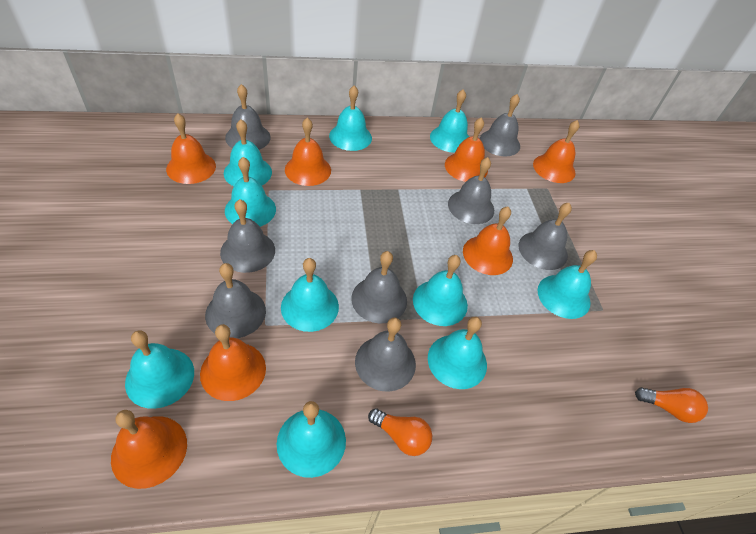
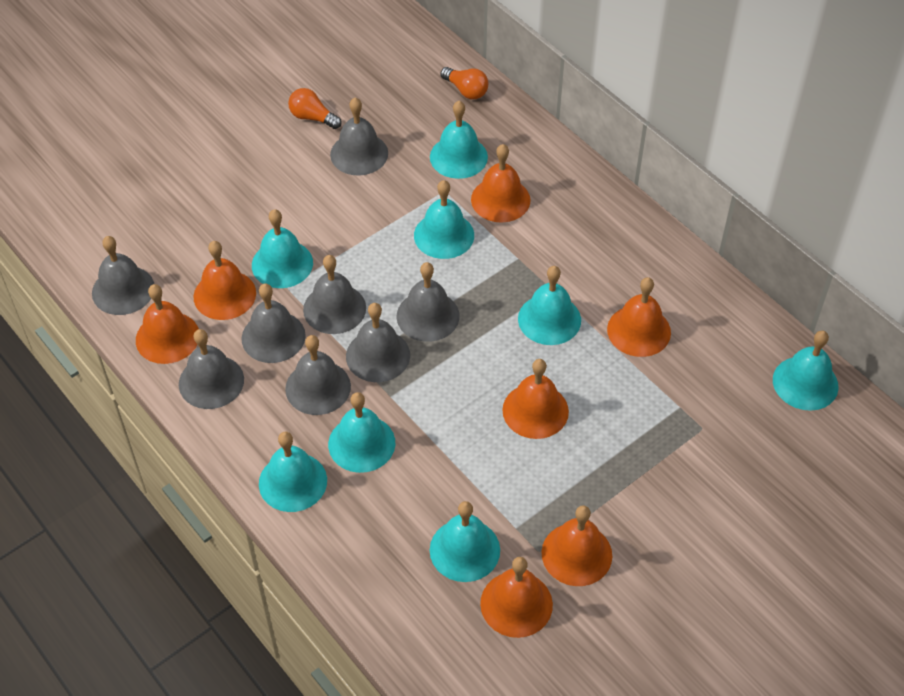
turquoise bell: 10 -> 8

